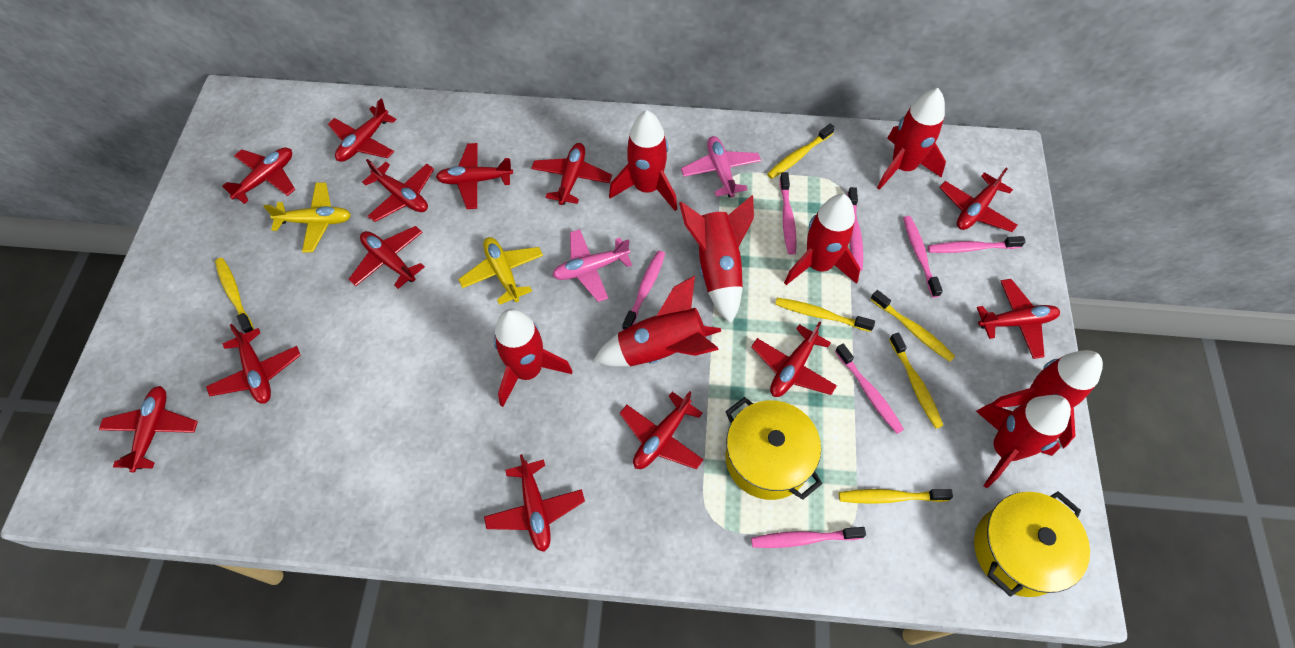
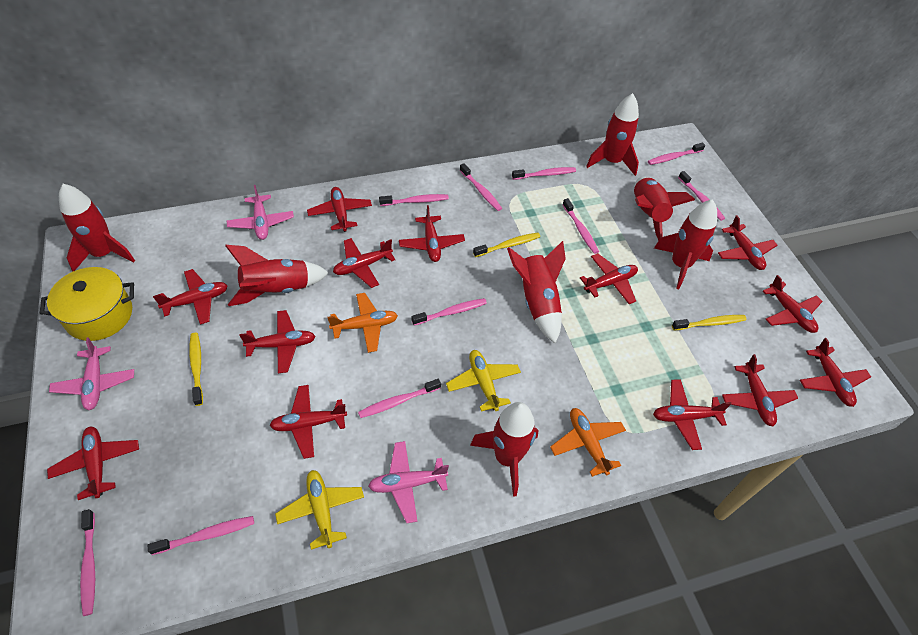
orange plane: 0 -> 2
pink plane: 2 -> 3
pink toothbrush: 7 -> 10
red rocket: 8 -> 7
yellow pot: 2 -> 1
yellow toothbrush: 6 -> 3

